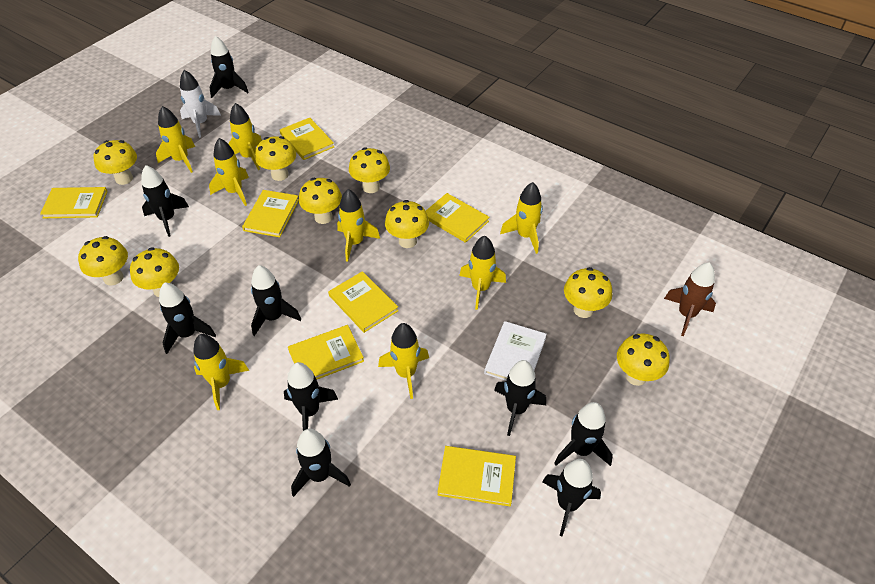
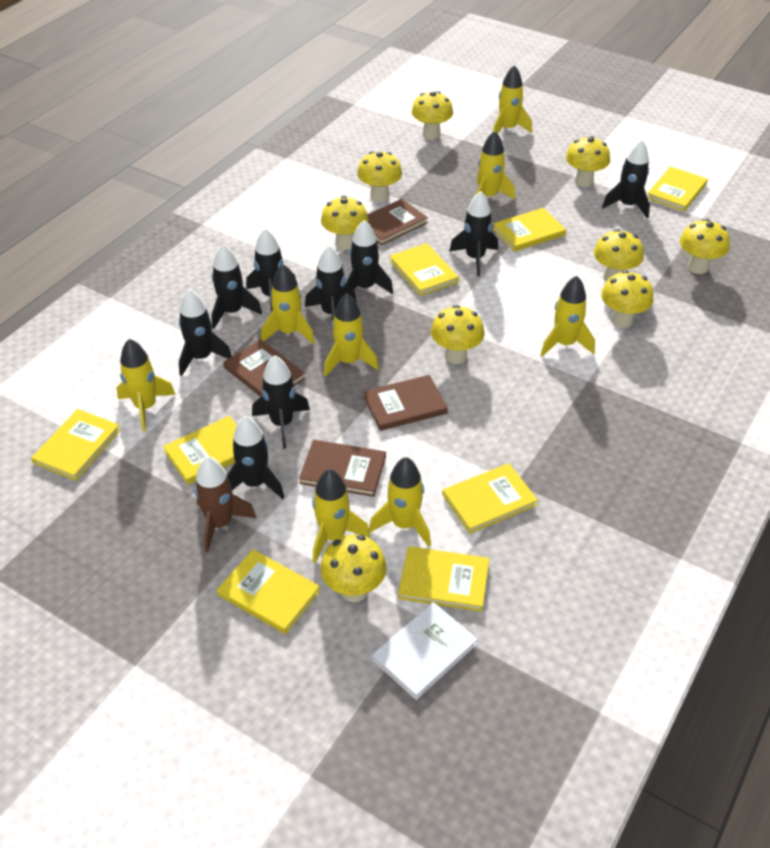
brown book: 0 -> 4
white rocket: 1 -> 0
yellow book: 7 -> 8

